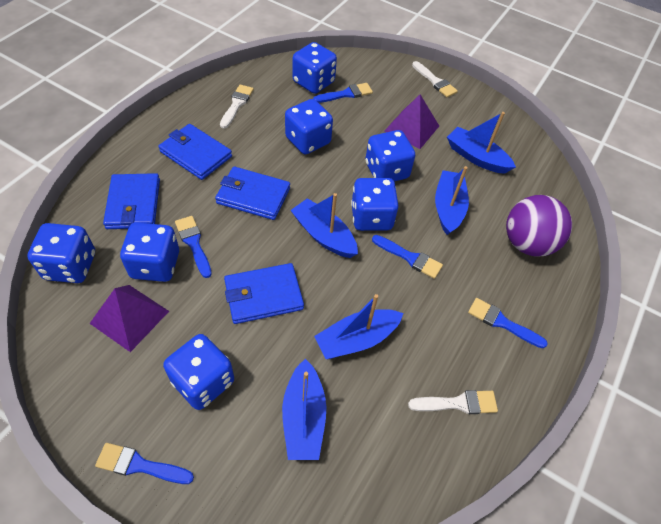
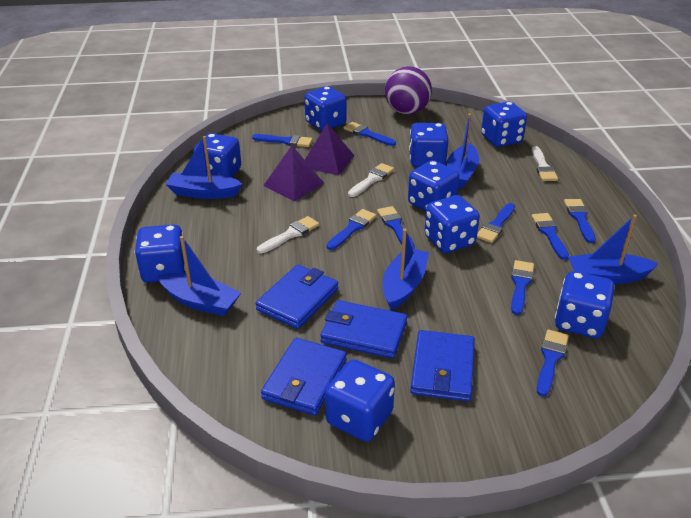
blue brush: 5 -> 9
blue dice: 7 -> 9

